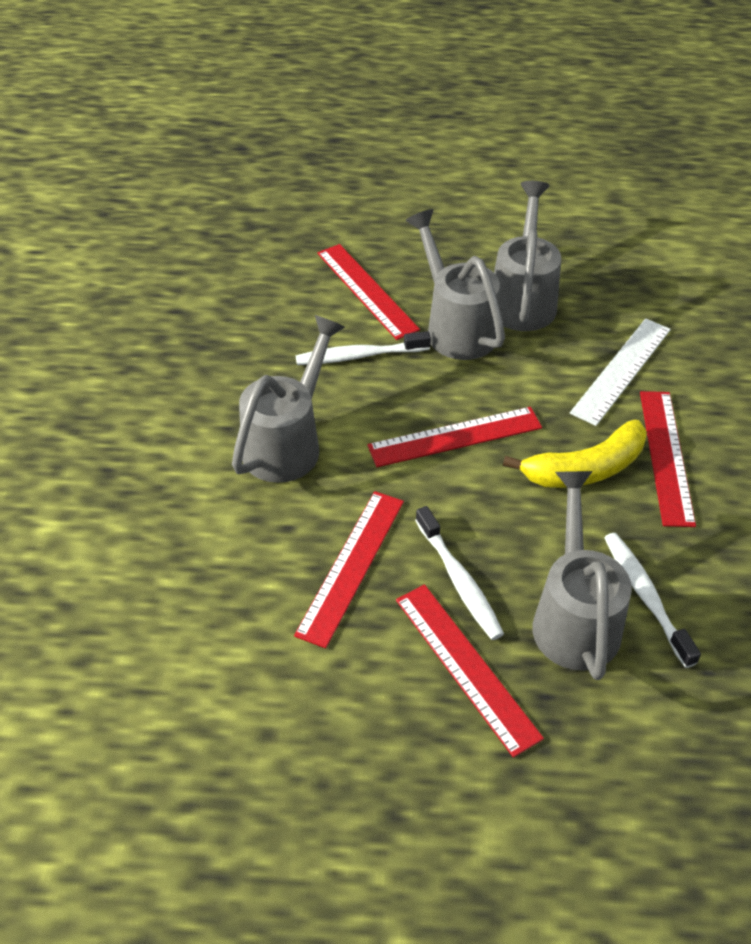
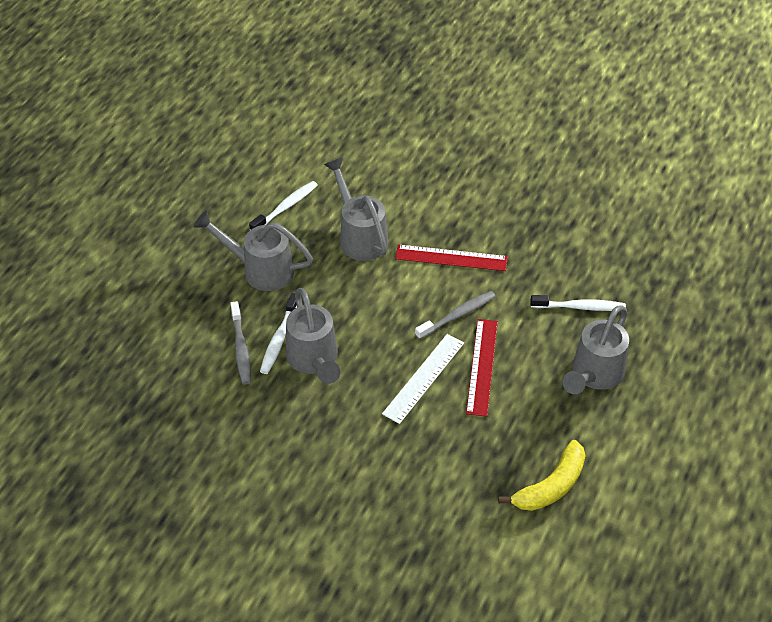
grey toothbrush: 0 -> 2
red ruler: 5 -> 2

